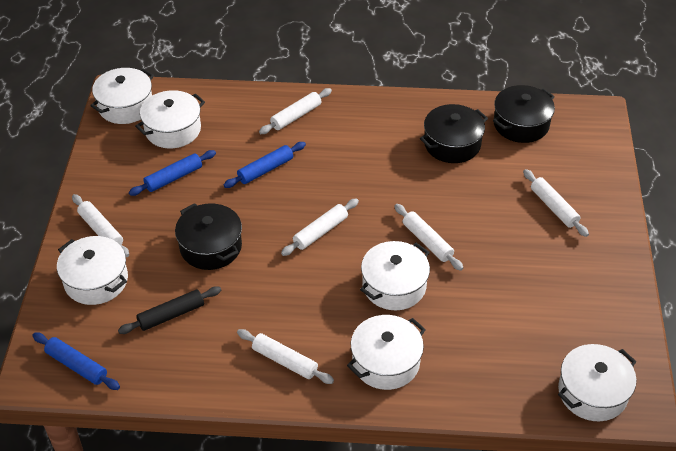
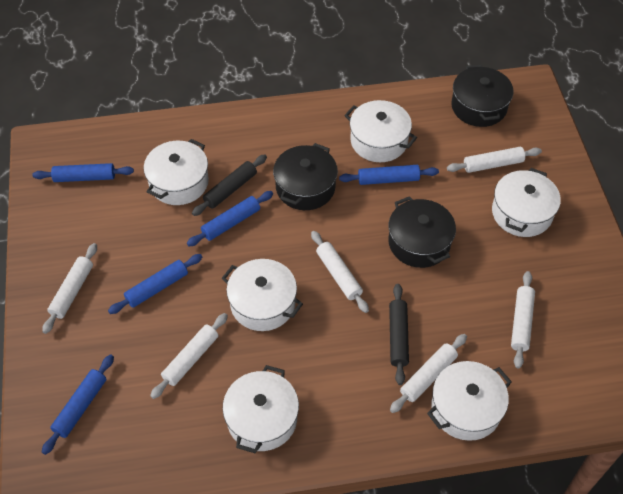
black rolling pin: 1 -> 2
blue rolling pin: 3 -> 5

